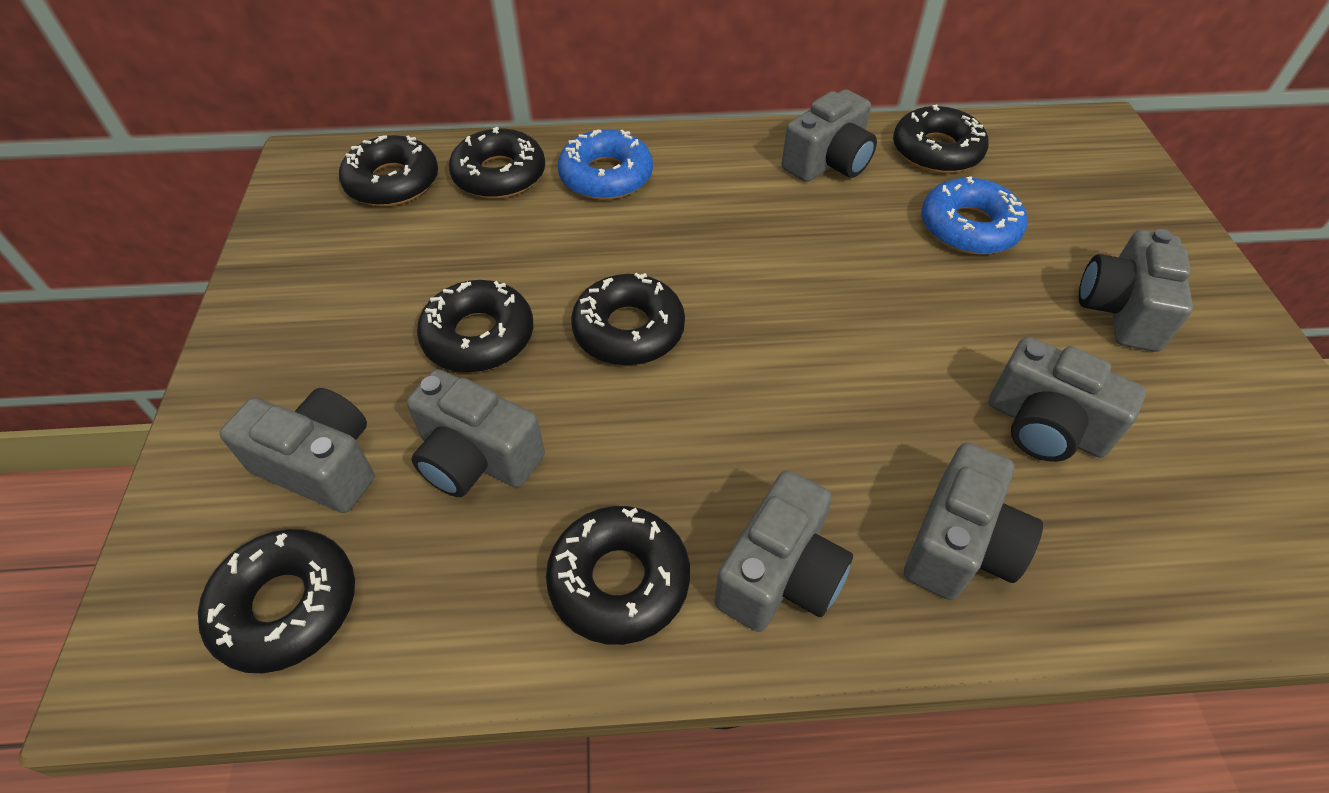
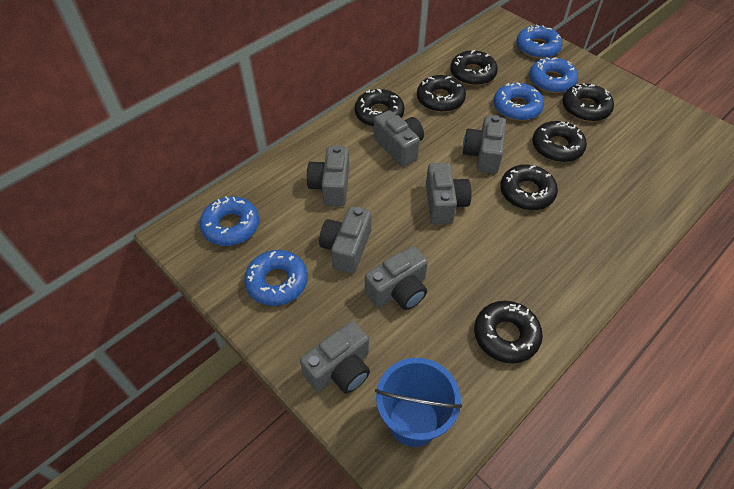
blue bucket: 0 -> 1
blue donut: 2 -> 5

